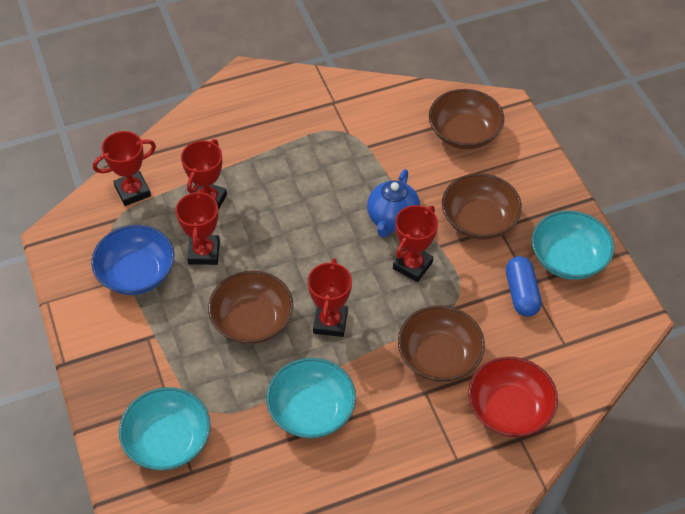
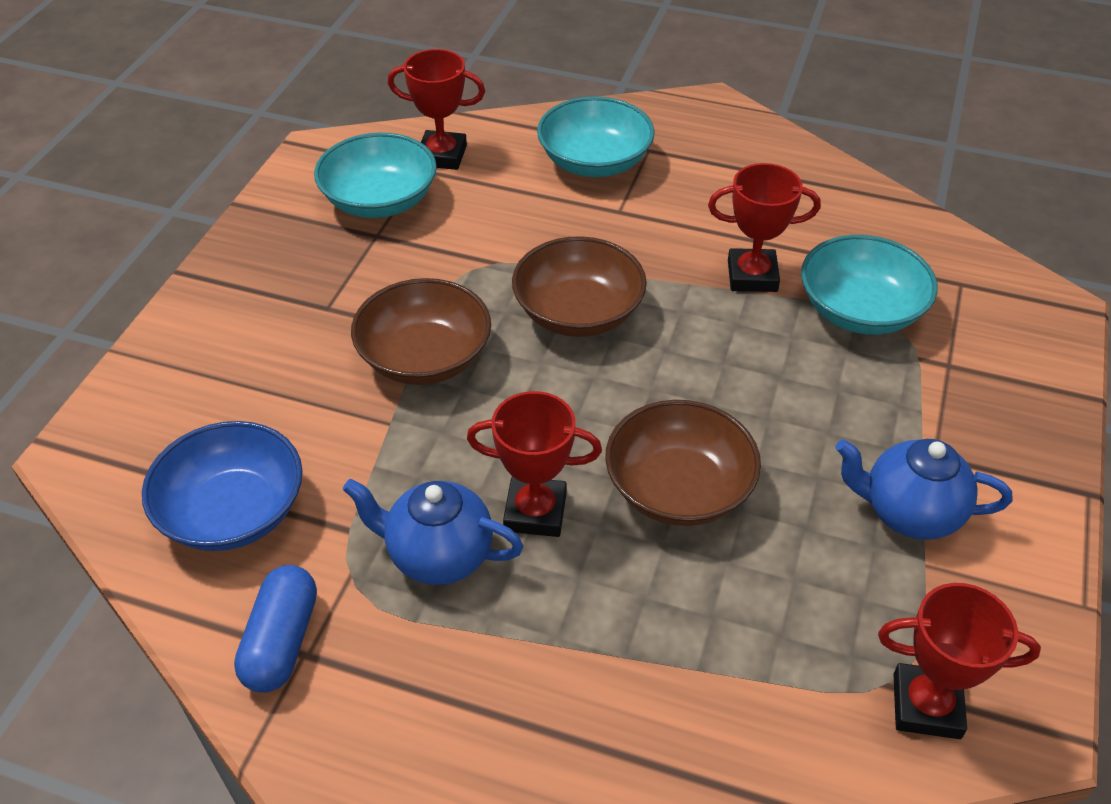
blue teapot: 1 -> 2
brown bowl: 4 -> 3
red bowl: 1 -> 0
red trophy: 5 -> 4

